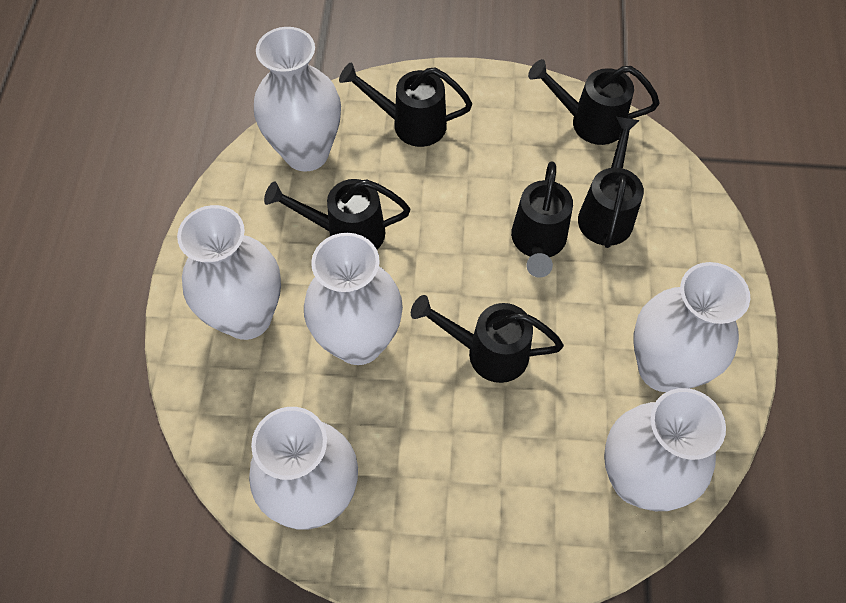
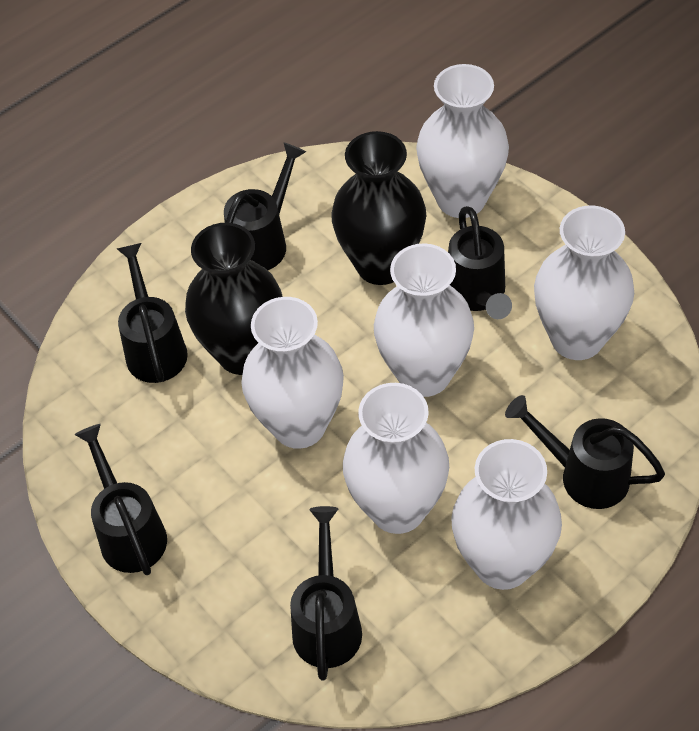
black vase: 0 -> 2

